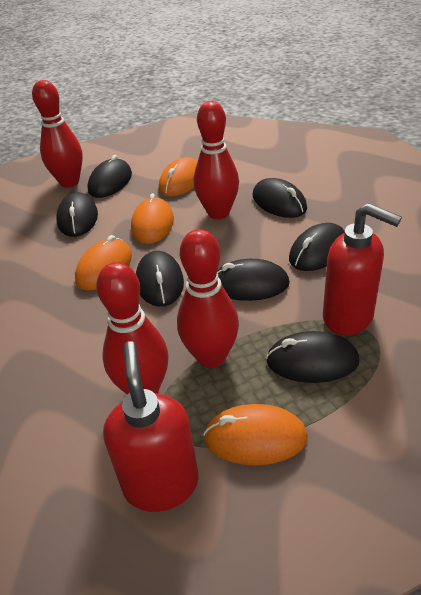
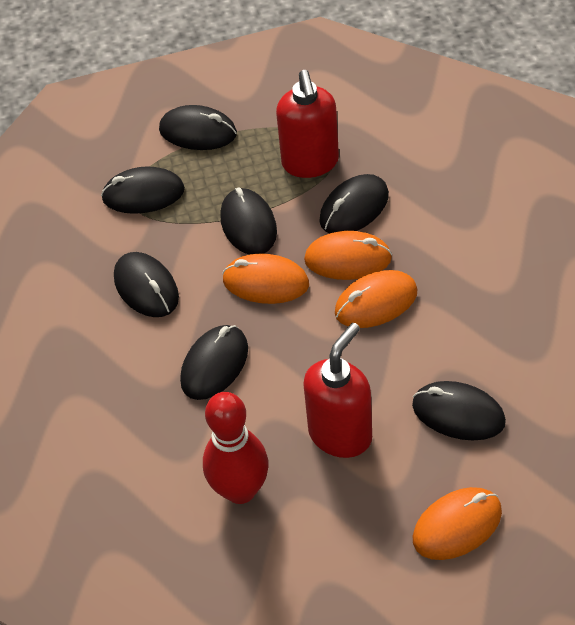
red bowling pin: 4 -> 1

